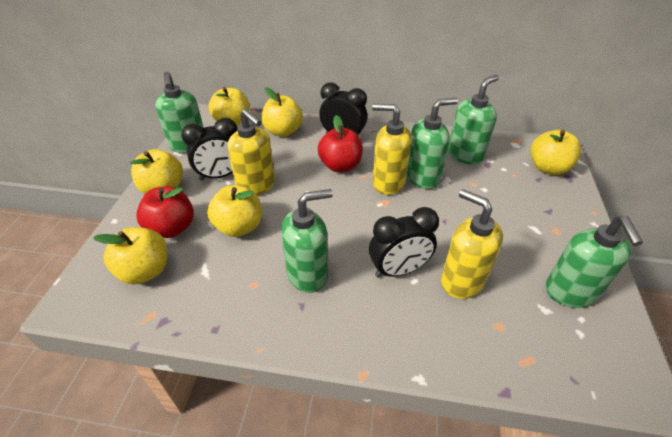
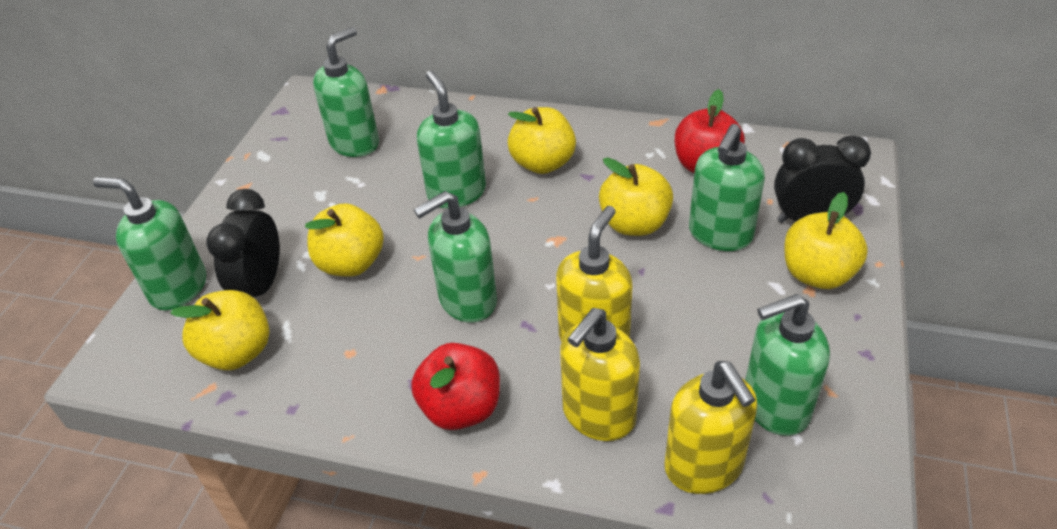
black clock: 3 -> 2
green soap dispenser: 5 -> 6
yellow apple: 6 -> 5

